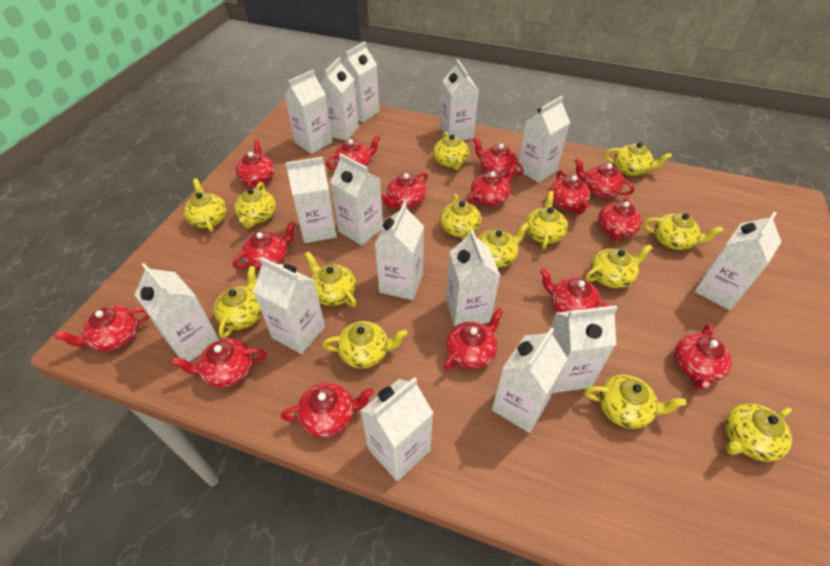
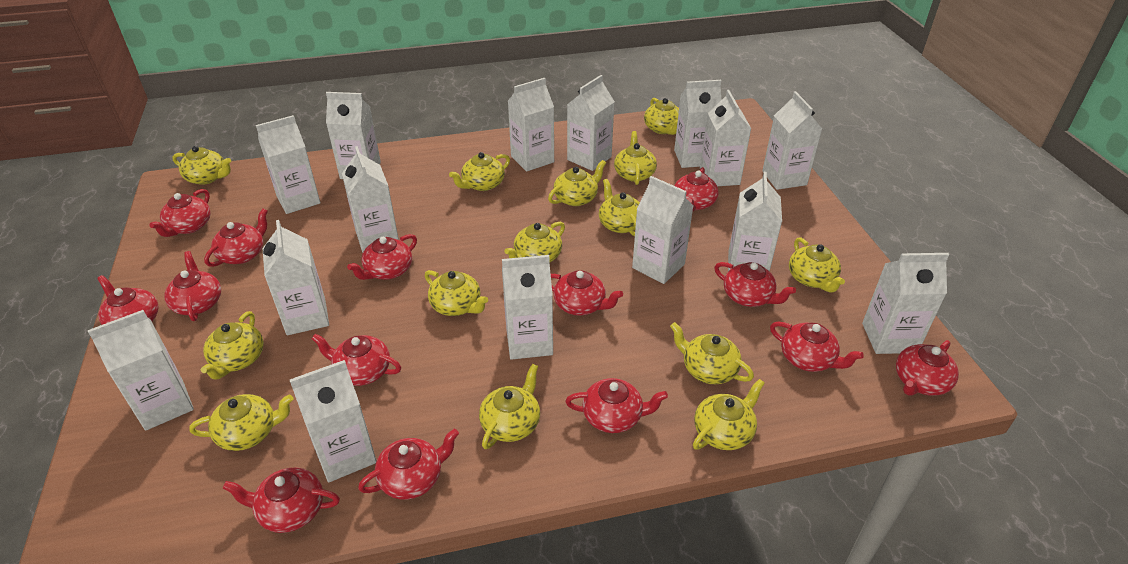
red teapot: 15 -> 14

